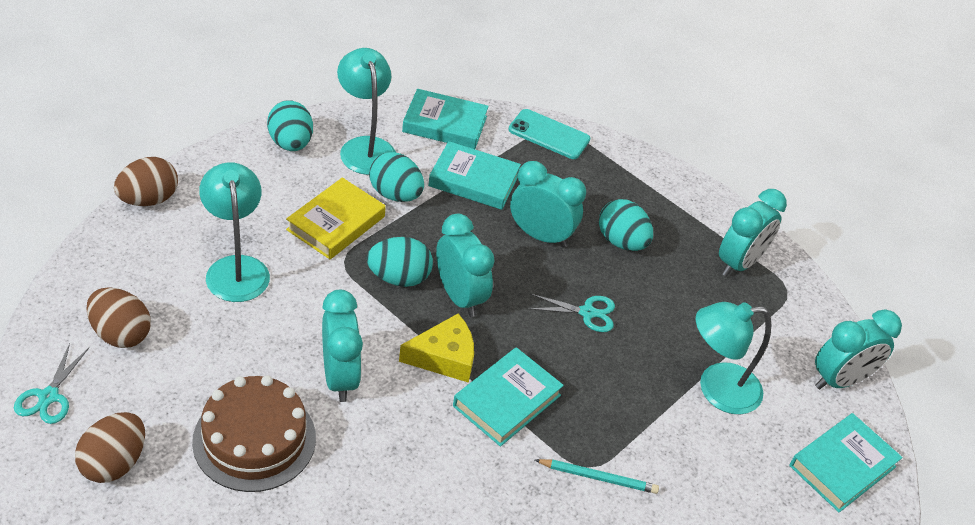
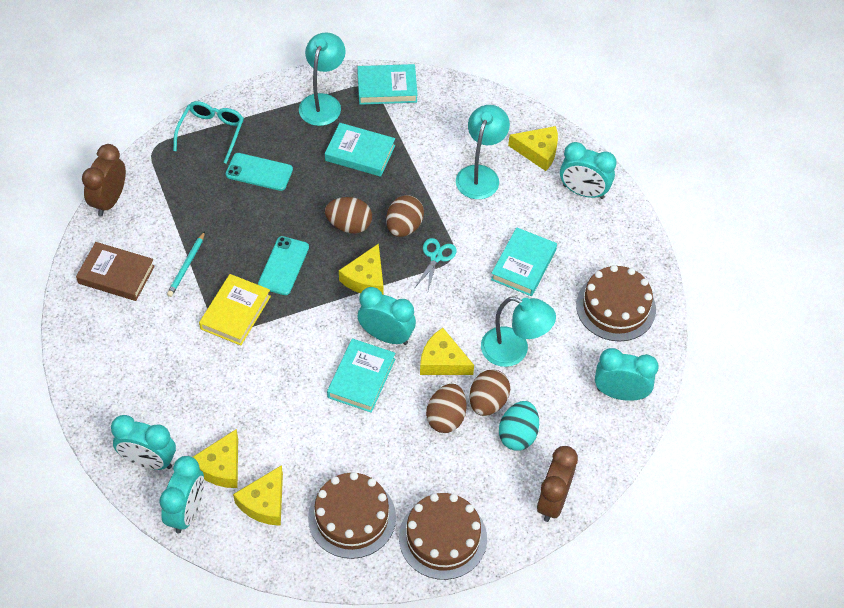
brown book: 0 -> 1
brown cake: 1 -> 3
brown clock: 0 -> 2
brown egg: 3 -> 4
turquoise egg: 4 -> 1
turquoise glasses: 0 -> 1
turquoise phone: 1 -> 2
turquoise scissors: 2 -> 1
yellow cheese: 1 -> 5

